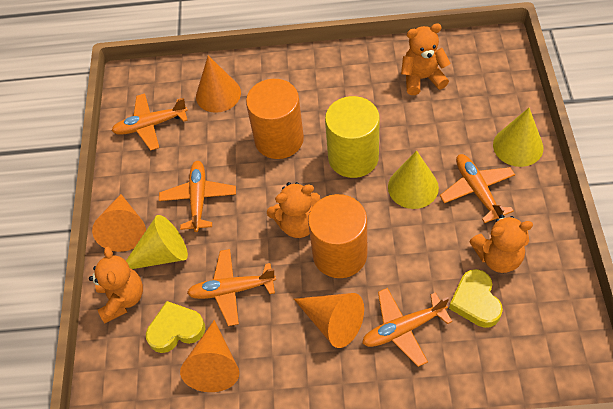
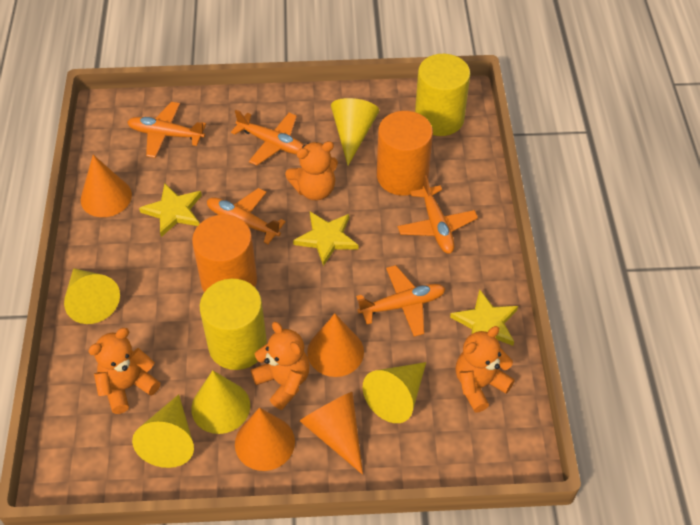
yellow cone: 3 -> 5
yellow cylinder: 1 -> 2
yellow heart: 2 -> 0
yellow star: 0 -> 3

